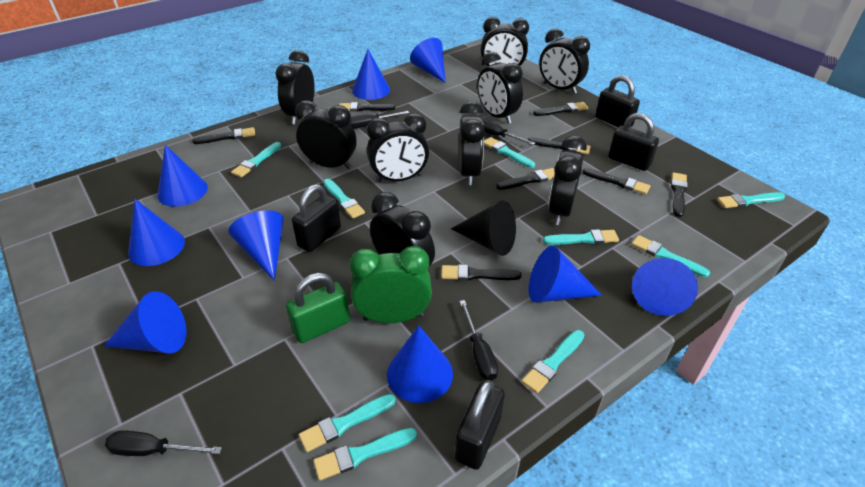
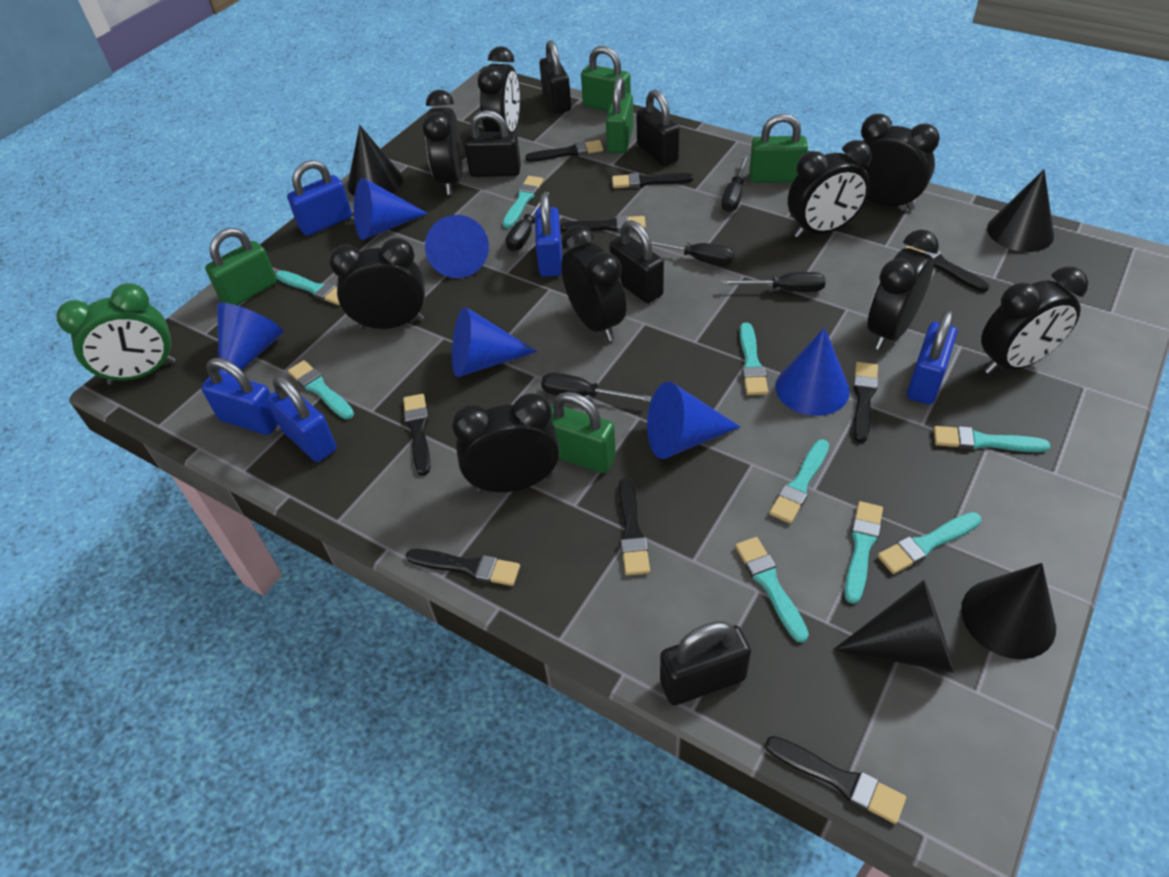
black brush: 8 -> 9
black cone: 1 -> 4
black padlock: 4 -> 5
black screwdriver: 4 -> 5
blue cone: 9 -> 6
blue padlock: 0 -> 5
green padlock: 1 -> 5

